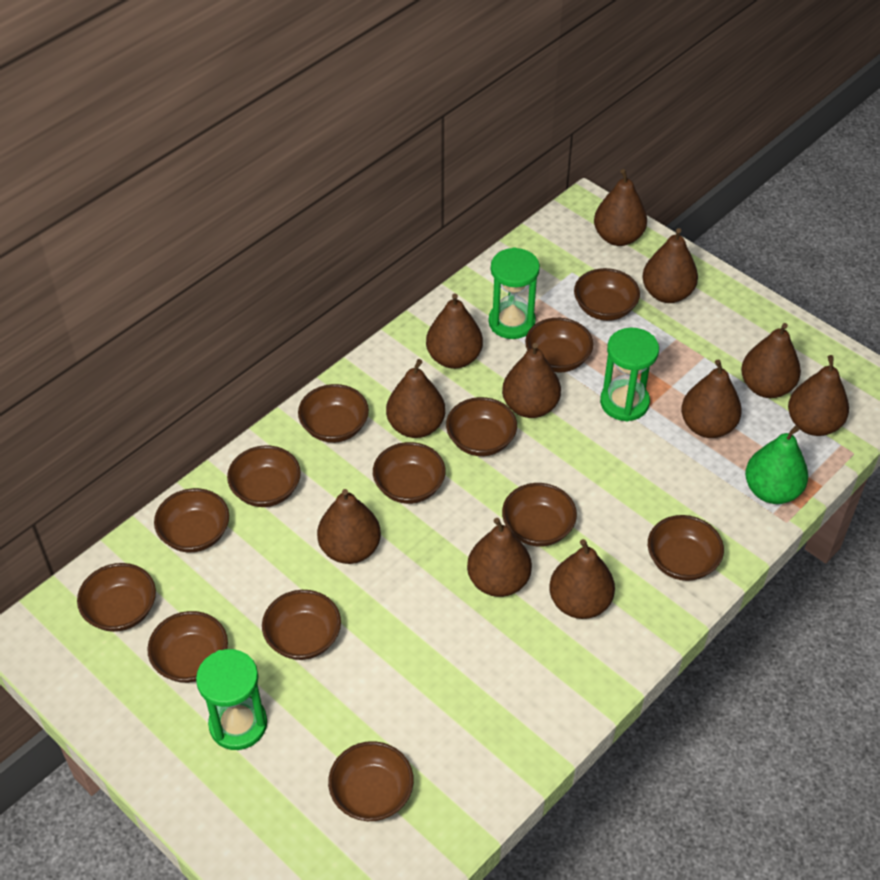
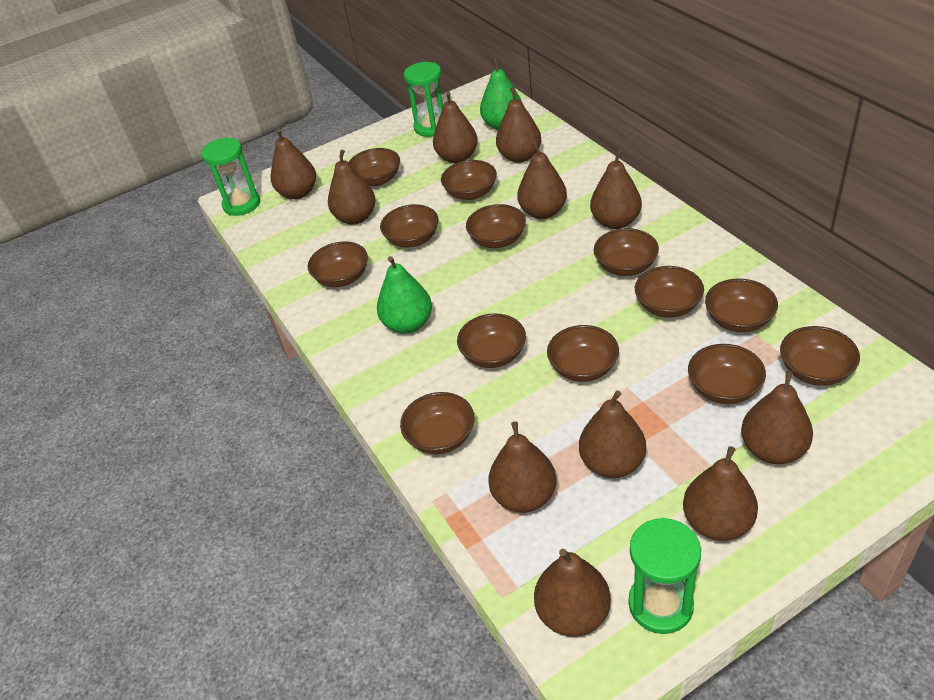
green pear: 1 -> 2

